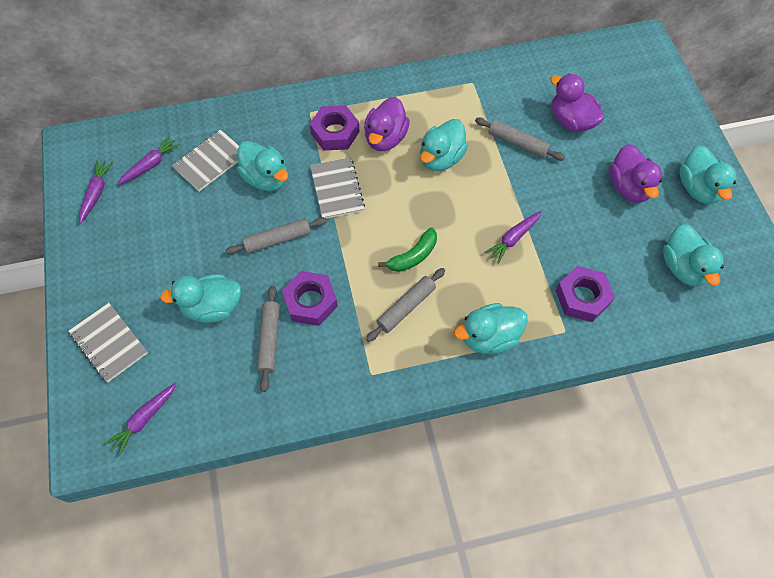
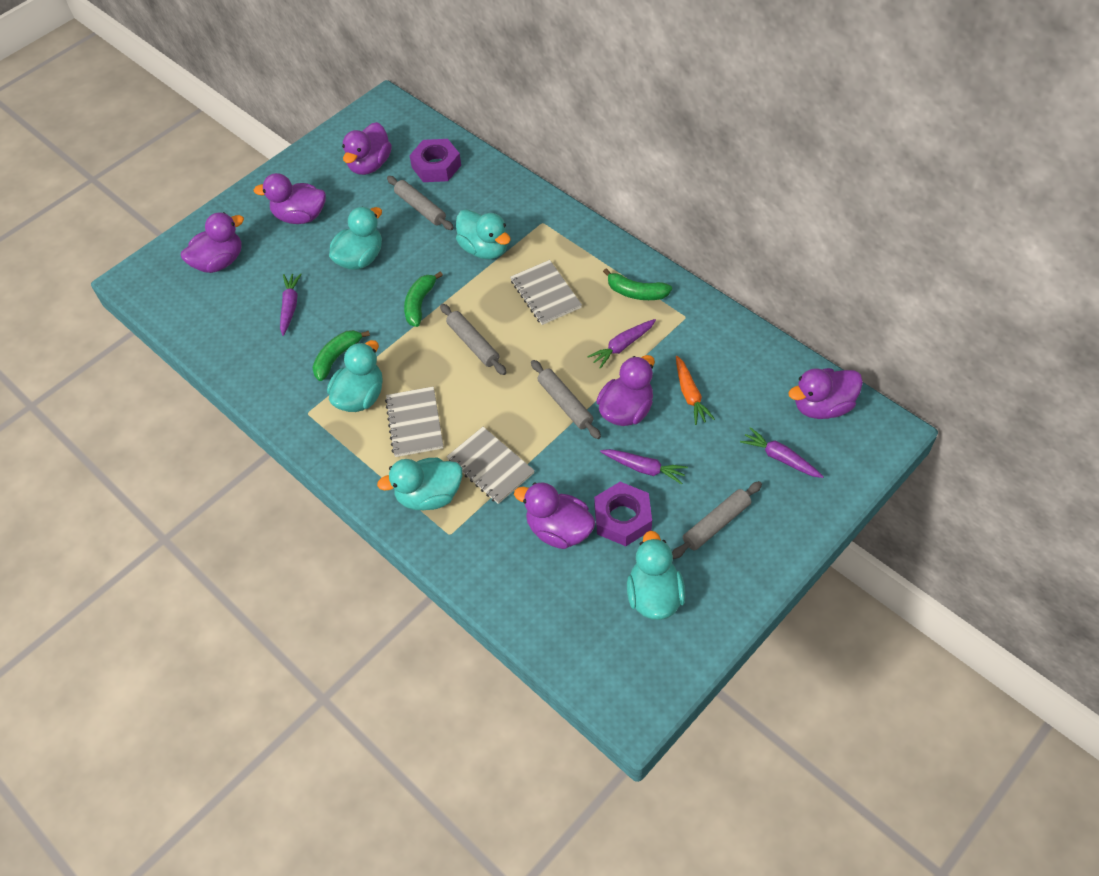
green banana: 1 -> 3
orange carrot: 0 -> 1
purple duck: 3 -> 6
purple nut: 3 -> 2
turquoise duck: 6 -> 5

